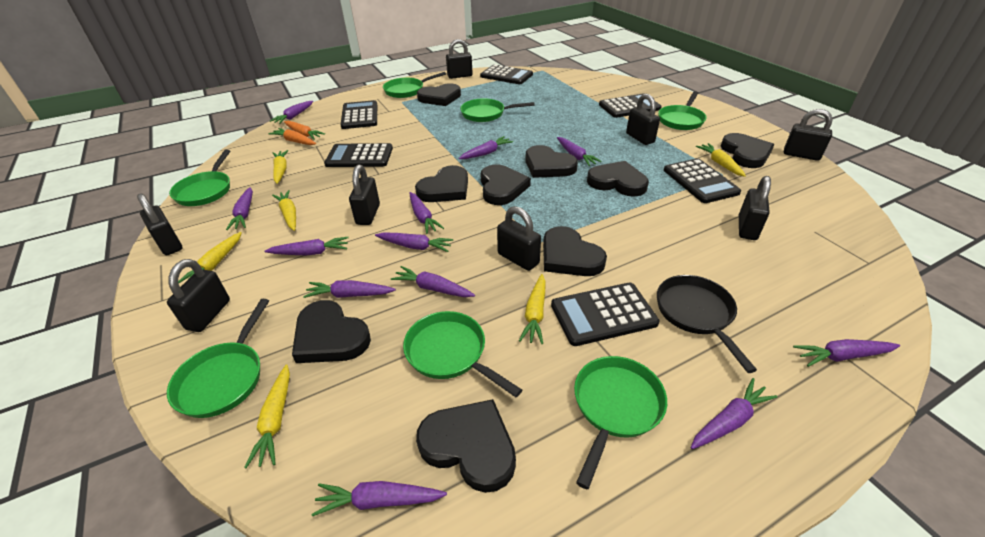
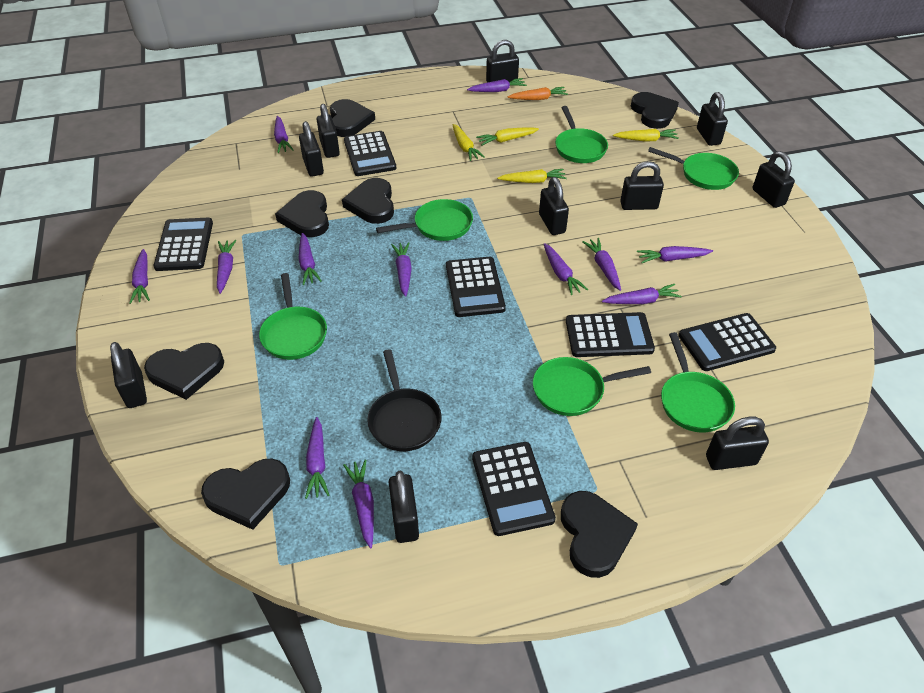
black heart: 9 -> 7
black padlock: 8 -> 10
green pan: 7 -> 6
orange carrot: 2 -> 1
yellow carrot: 6 -> 4

